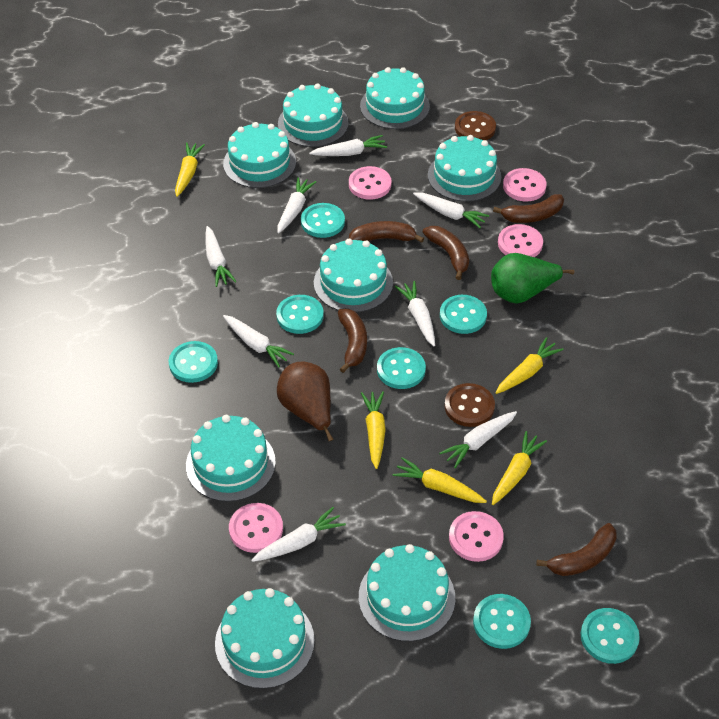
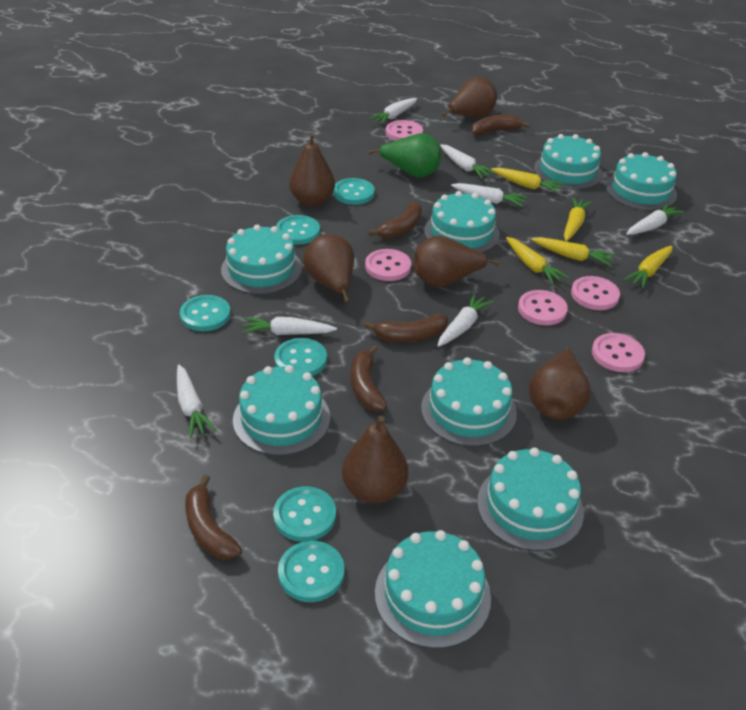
brown button: 2 -> 0
brown pear: 1 -> 6
turquoise button: 7 -> 6
white carrot: 8 -> 7

